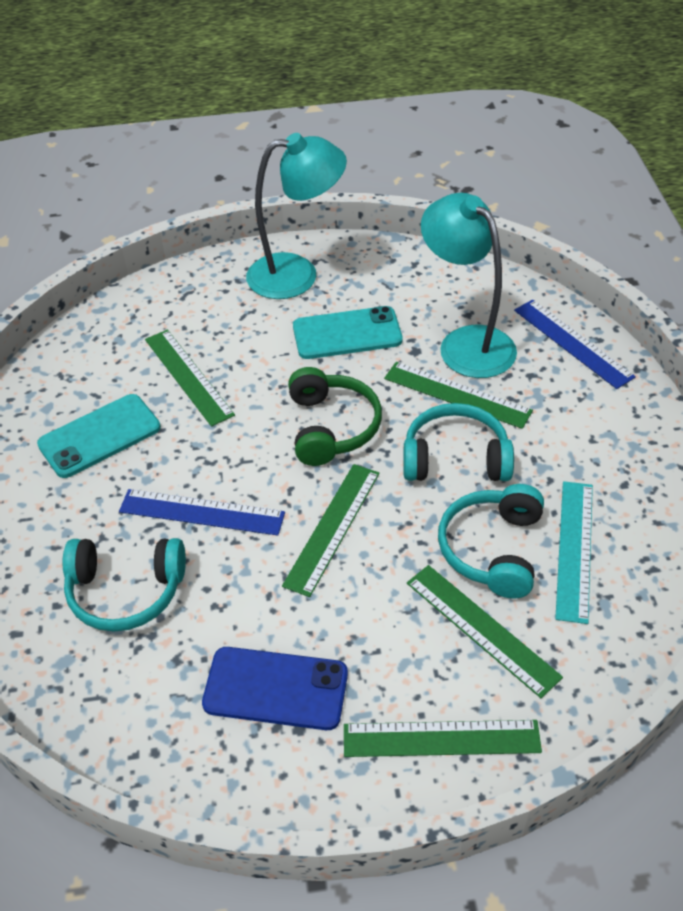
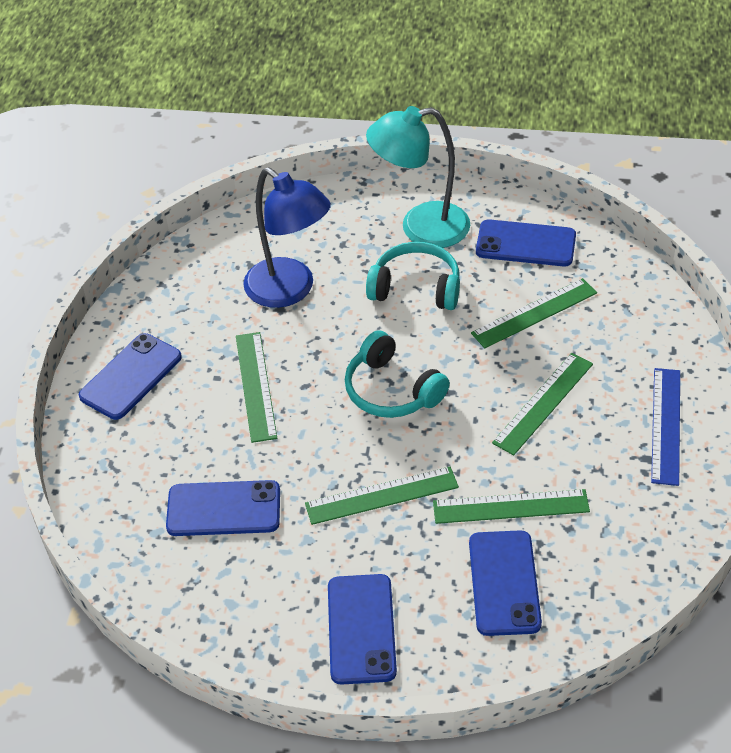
blue lamp: 0 -> 1
blue phone: 1 -> 5
blue ruler: 2 -> 1
green headphones: 1 -> 0
turquoise headphones: 3 -> 2
turquoise lamp: 2 -> 1
turquoise phone: 2 -> 0
turquoise ruler: 1 -> 0

